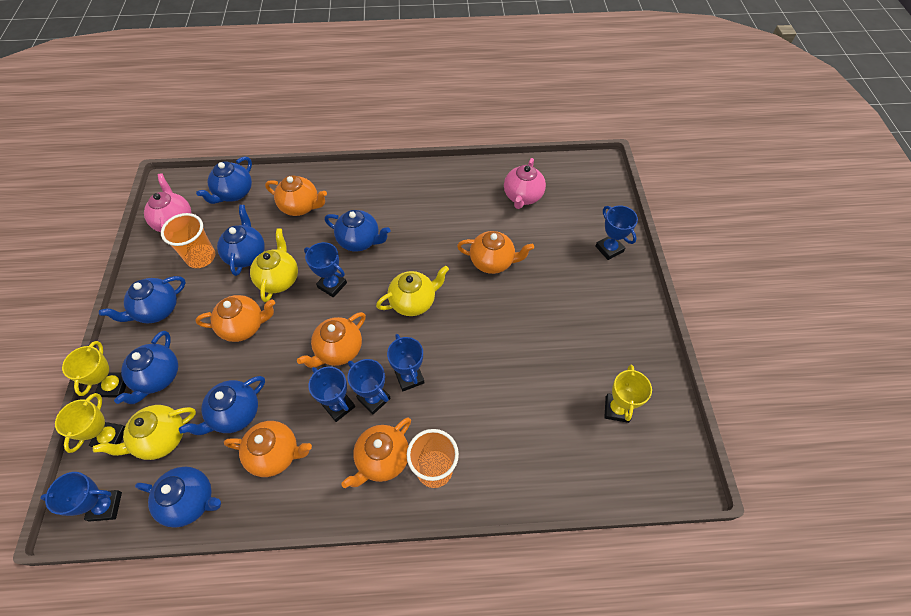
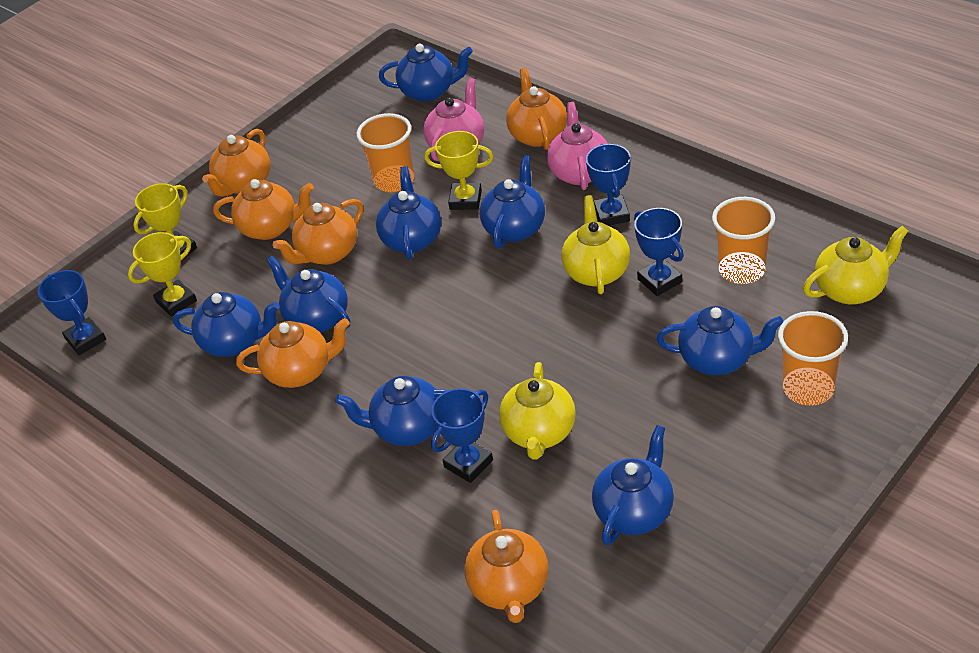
blue teapot: 7 -> 8
blue trophy: 6 -> 4
orange cup: 2 -> 3

